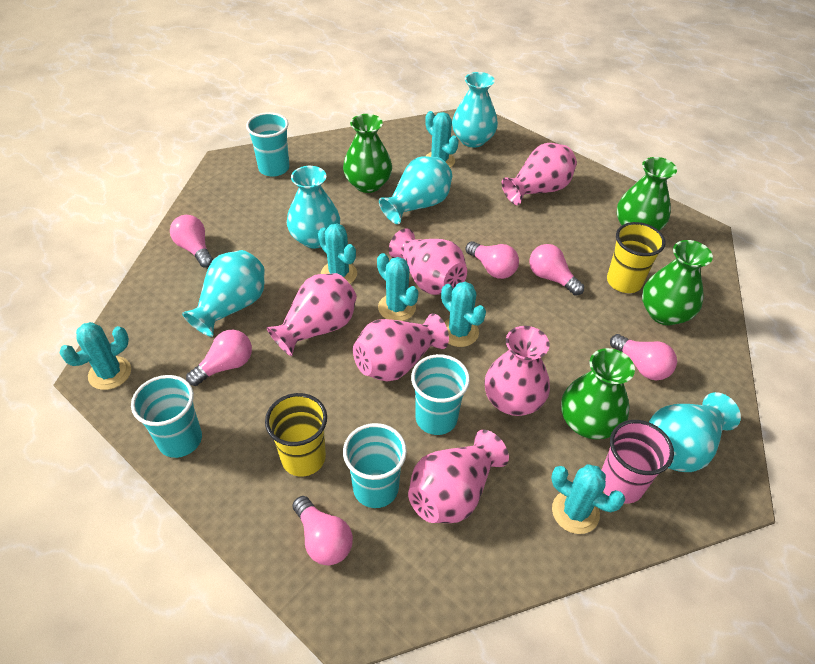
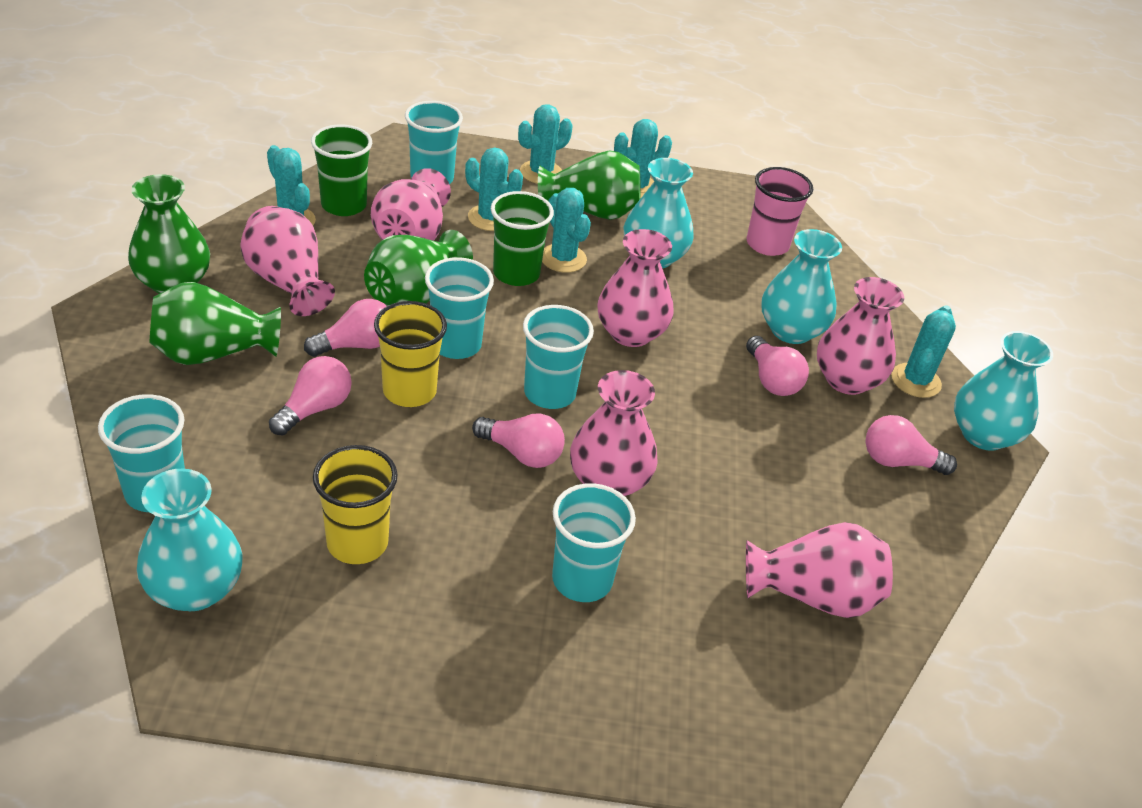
green cup: 0 -> 2
pink light bulb: 6 -> 5
turquoise cup: 4 -> 5
turquoise vase: 5 -> 4

